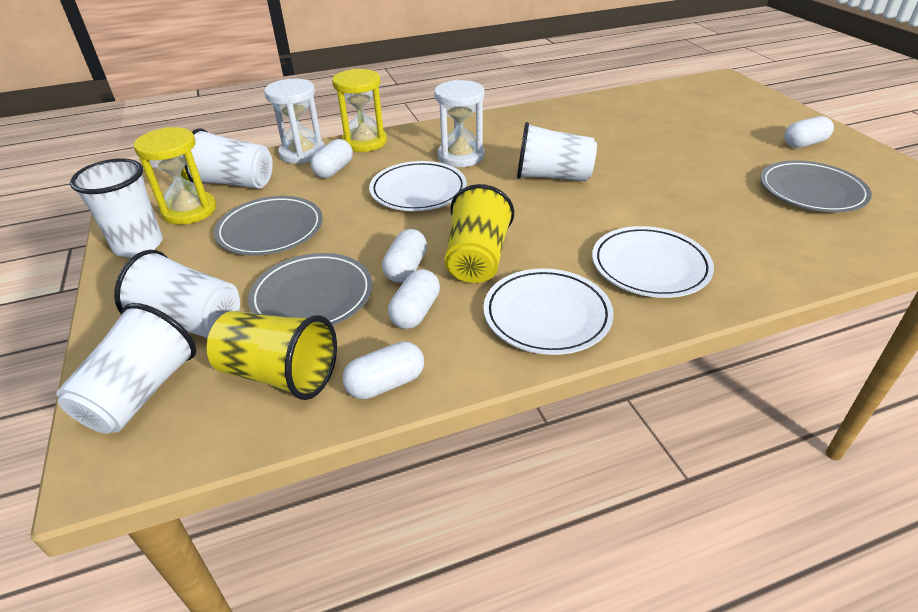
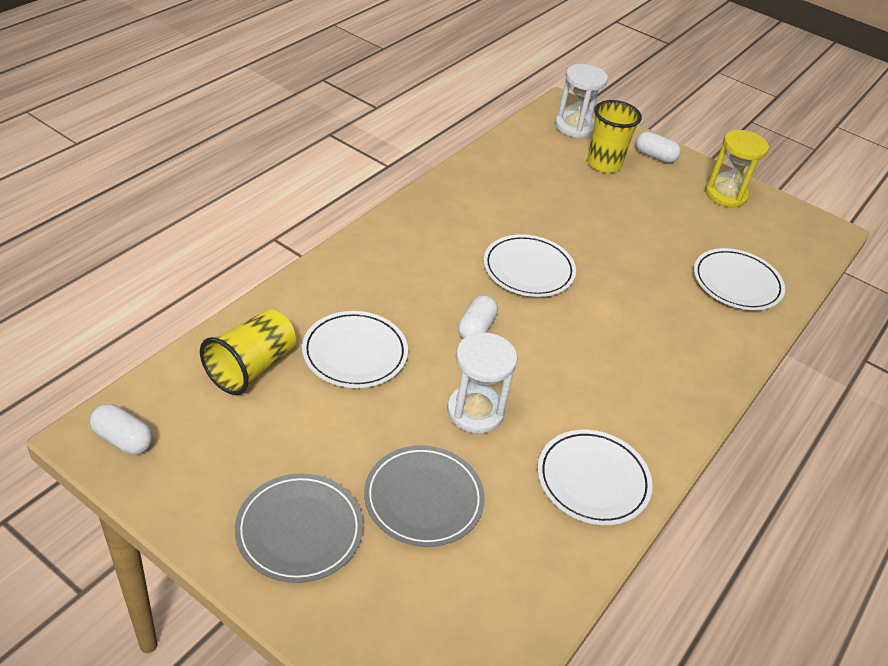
grey plate: 3 -> 2
white capsule: 5 -> 3
white cup: 5 -> 0
white plate: 3 -> 4
yellow hourglass: 2 -> 1

